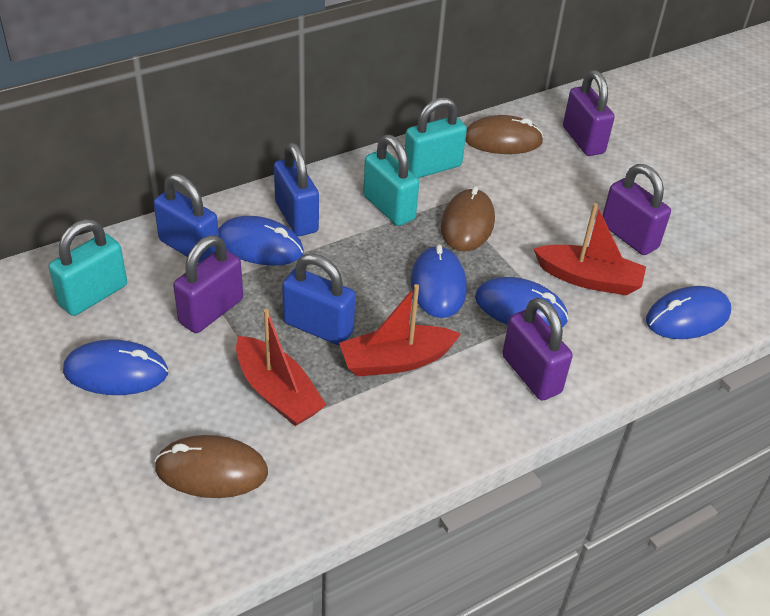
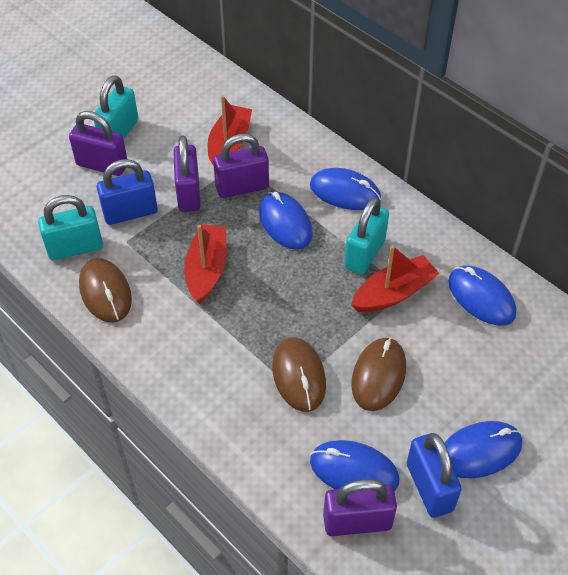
blue padlock: 3 -> 2

